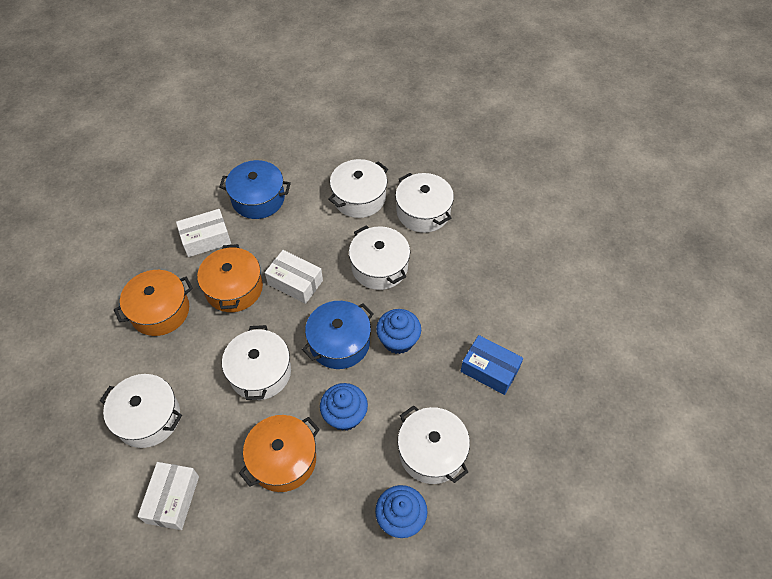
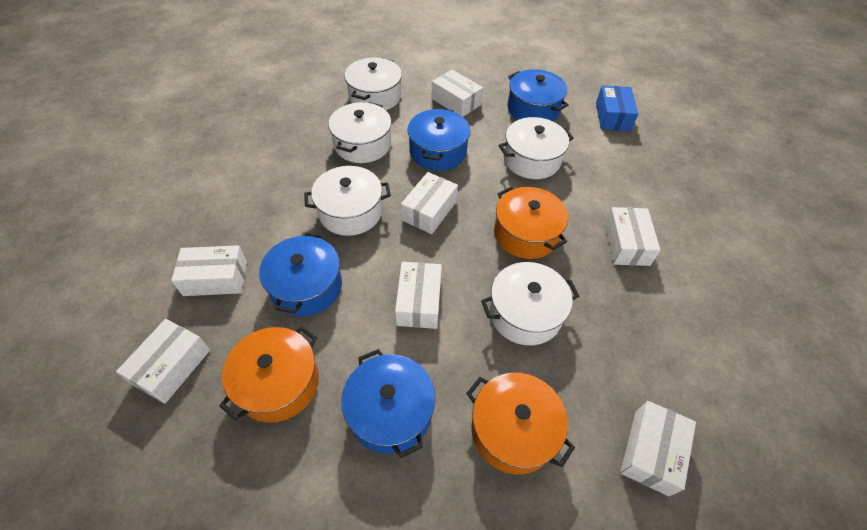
blue cupcake: 3 -> 0
blue pot: 2 -> 4
white box: 3 -> 7
white pot: 6 -> 5

